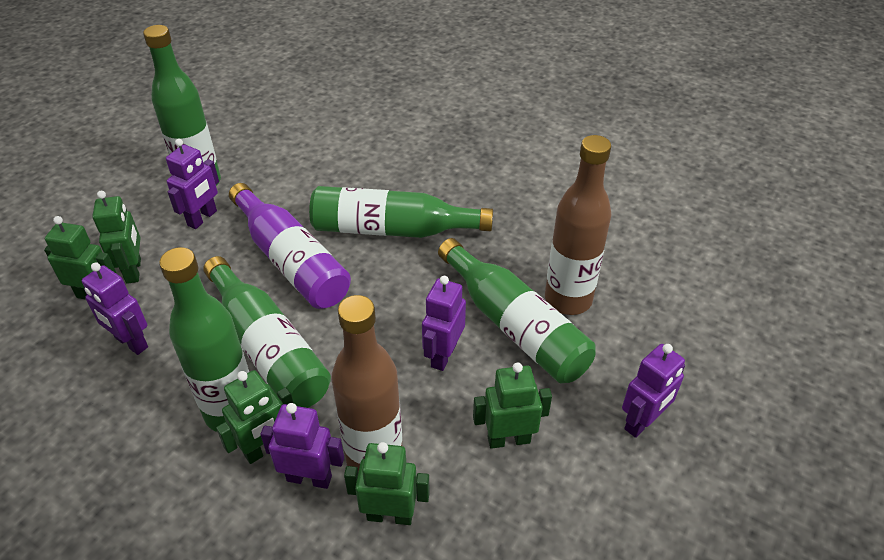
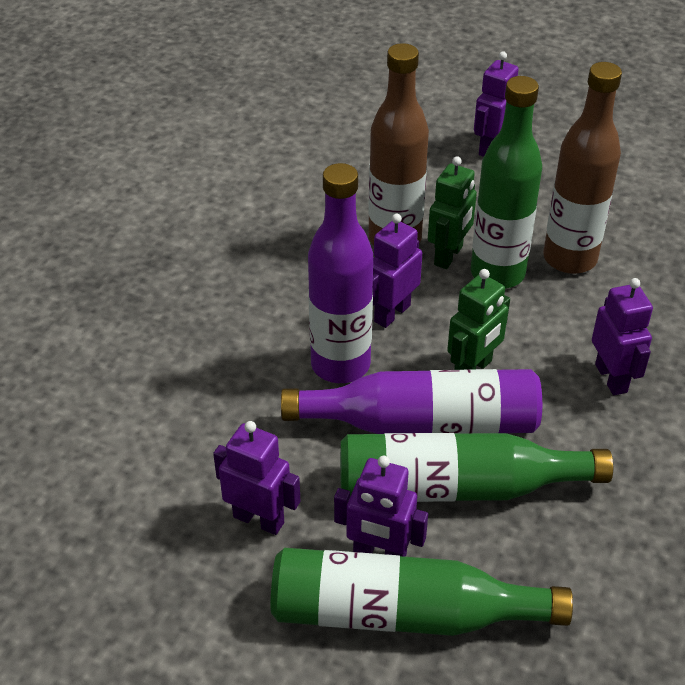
green bottle: 5 -> 3
green robot: 5 -> 2
purple bottle: 1 -> 2

